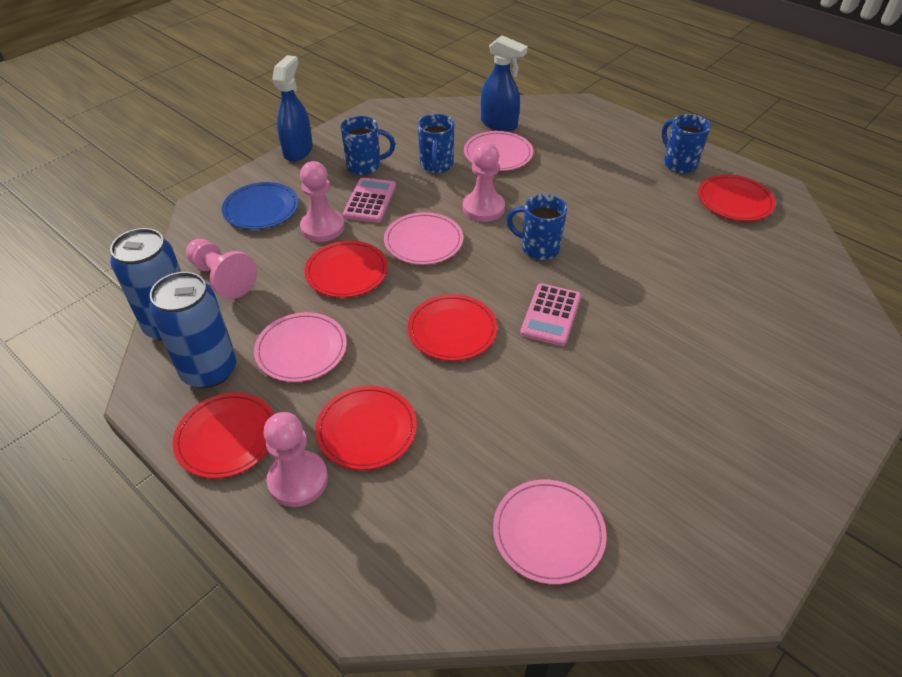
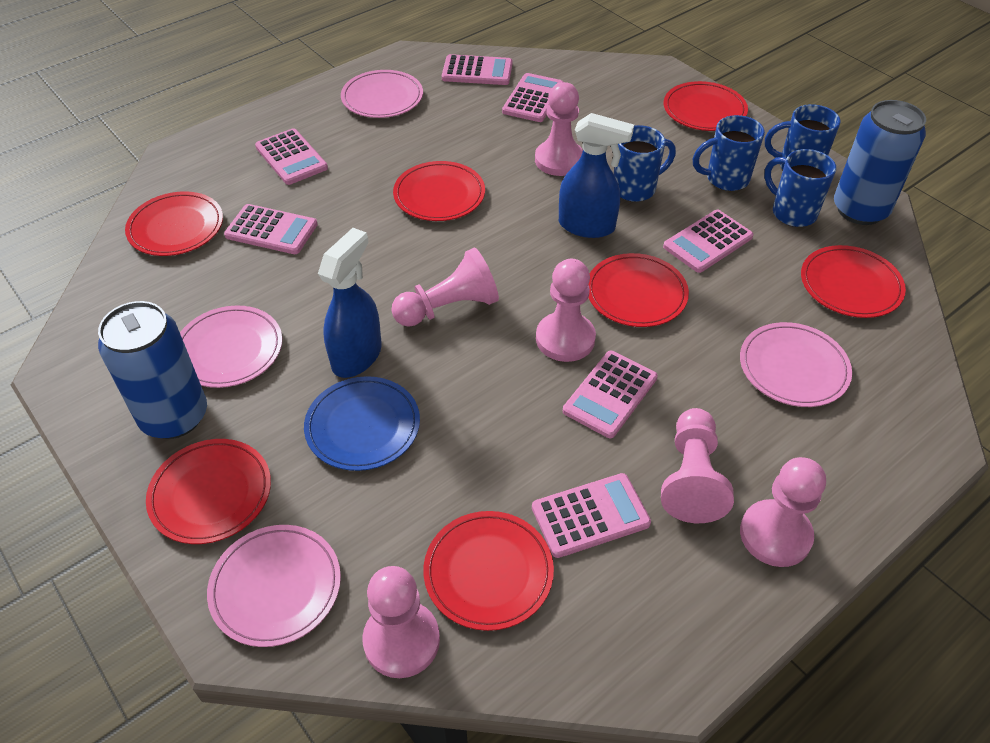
pink calculator: 2 -> 7
pink pawn: 4 -> 6
red plate: 5 -> 7

